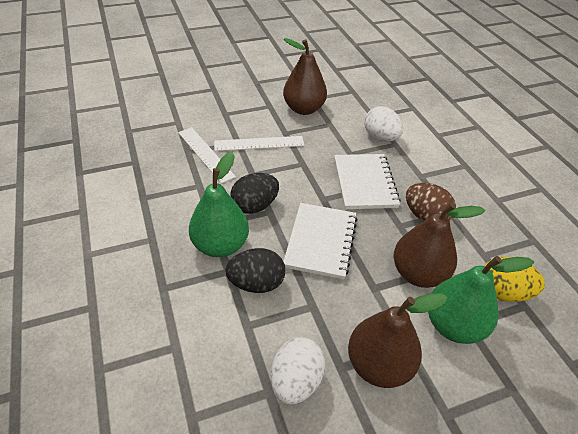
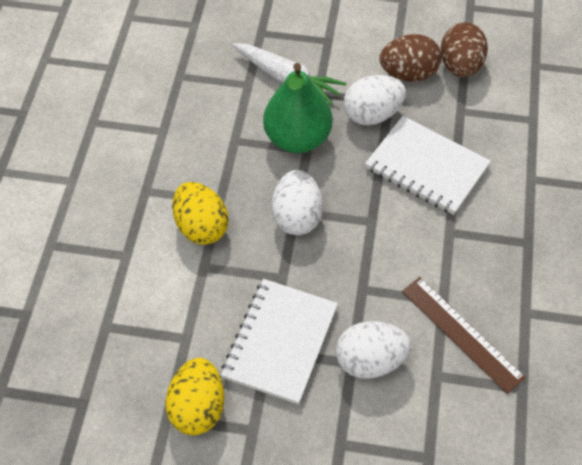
black egg: 2 -> 0
brown egg: 1 -> 2
brown pear: 3 -> 0
brown ruler: 0 -> 1
green pear: 2 -> 1
white carrot: 0 -> 1
white egg: 2 -> 3
white ruler: 2 -> 0
yellow egg: 1 -> 2

